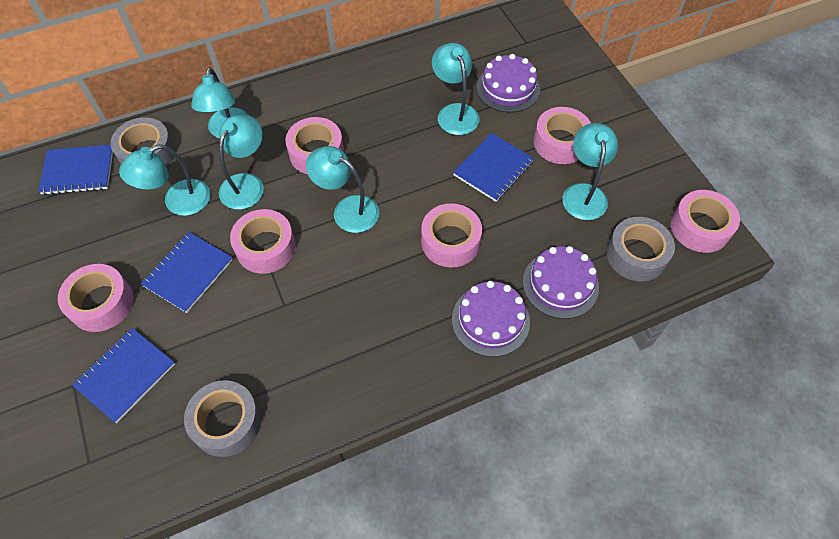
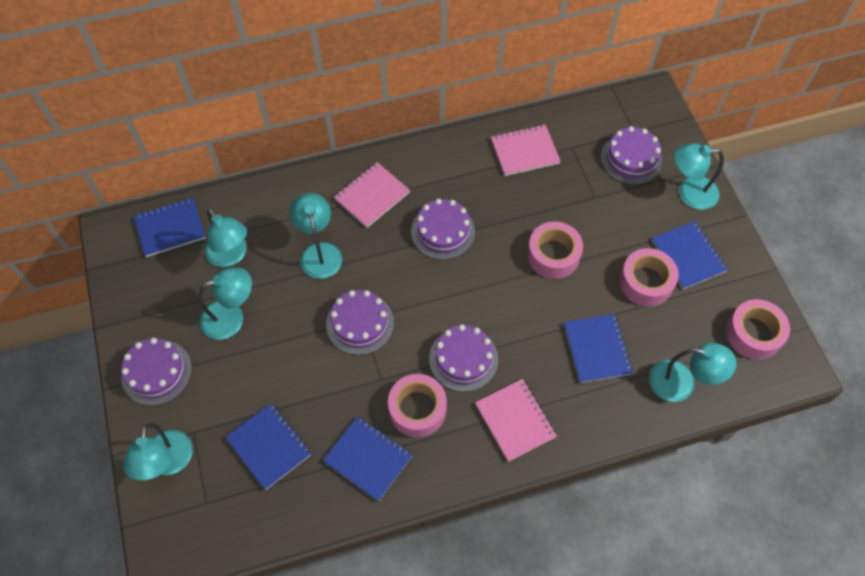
blue notebook: 4 -> 5
grey tape: 3 -> 0
pink notebook: 0 -> 3
pink tape: 6 -> 4
purple cake: 3 -> 5

